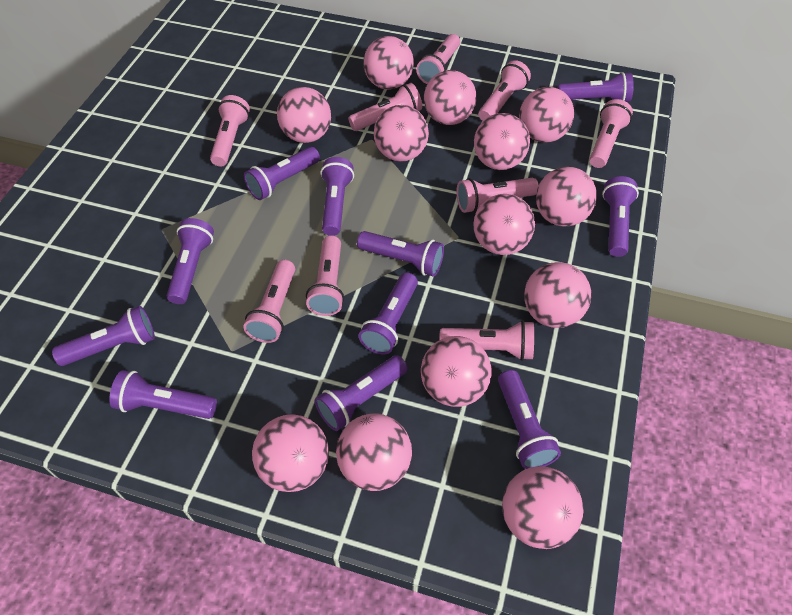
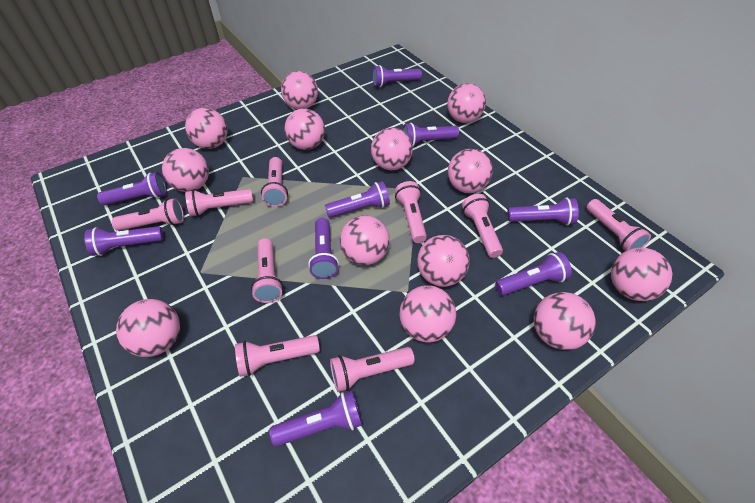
purple flashlight: 11 -> 9

